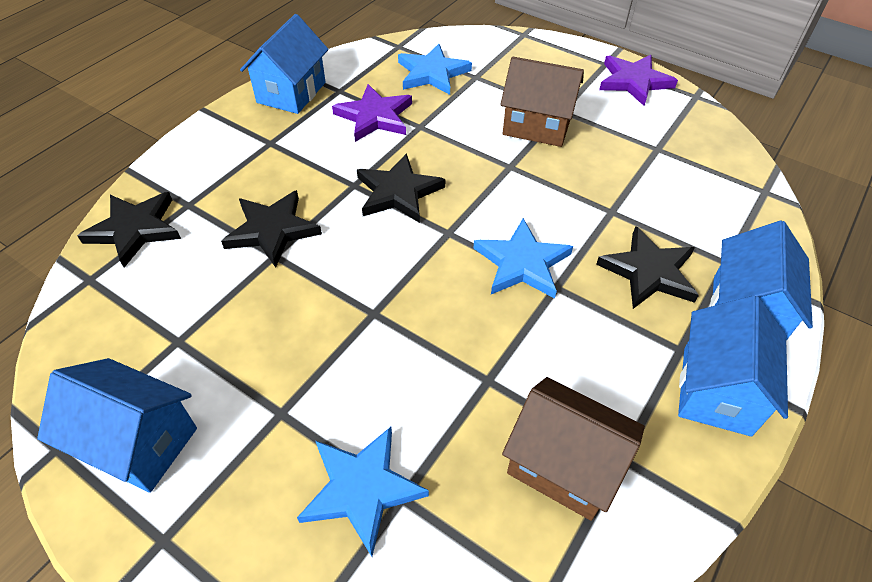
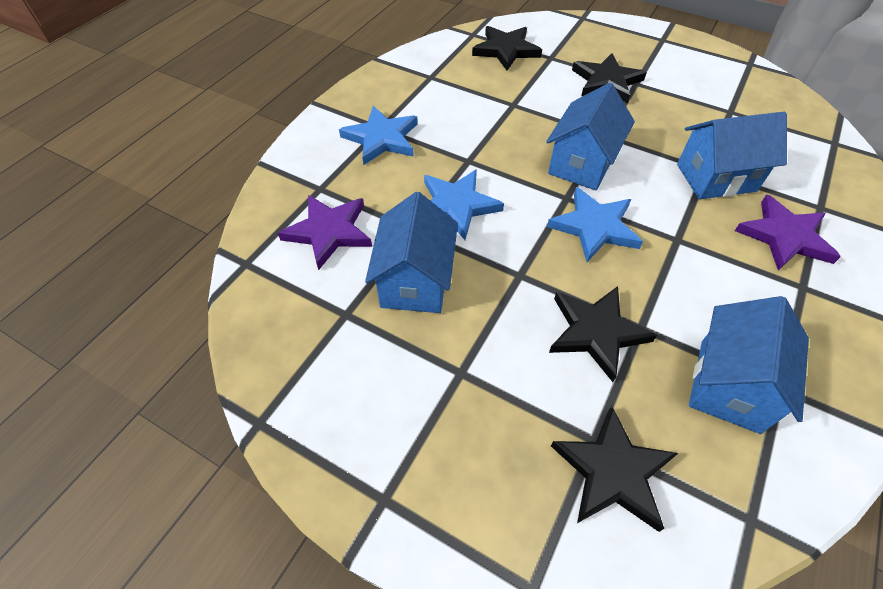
brown house: 2 -> 0

